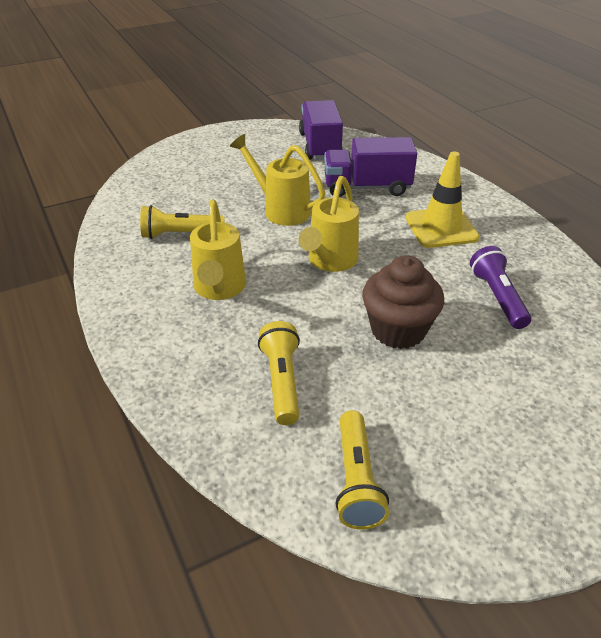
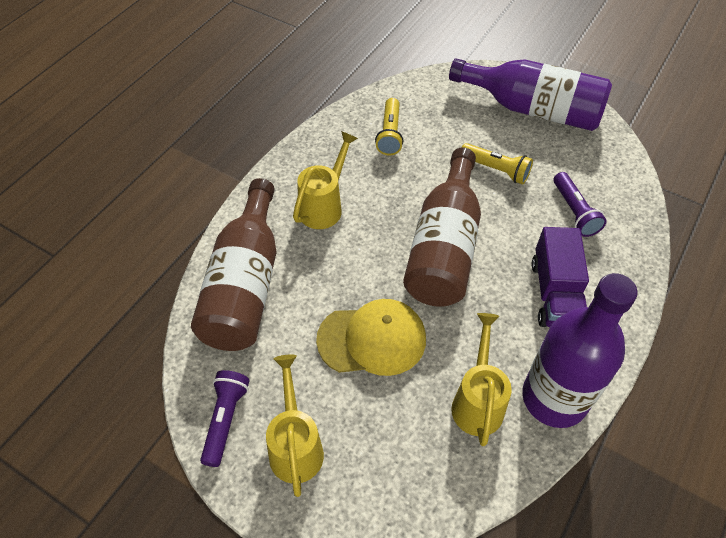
brown bottle: 0 -> 2
brown cupcake: 1 -> 0
purple bottle: 0 -> 2
purple flashlight: 1 -> 2
purple truck: 2 -> 1
yellow cap: 0 -> 1
yellow flashlight: 3 -> 2
yellow traffic cone: 1 -> 0

